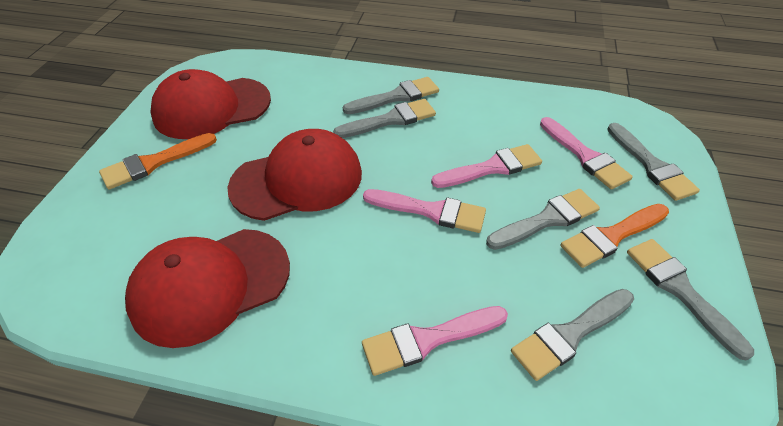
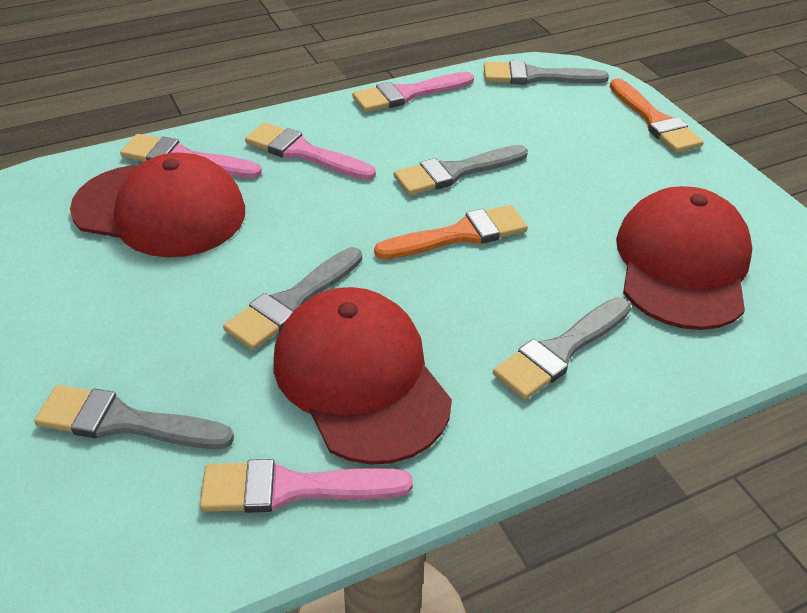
grey brush: 6 -> 5

